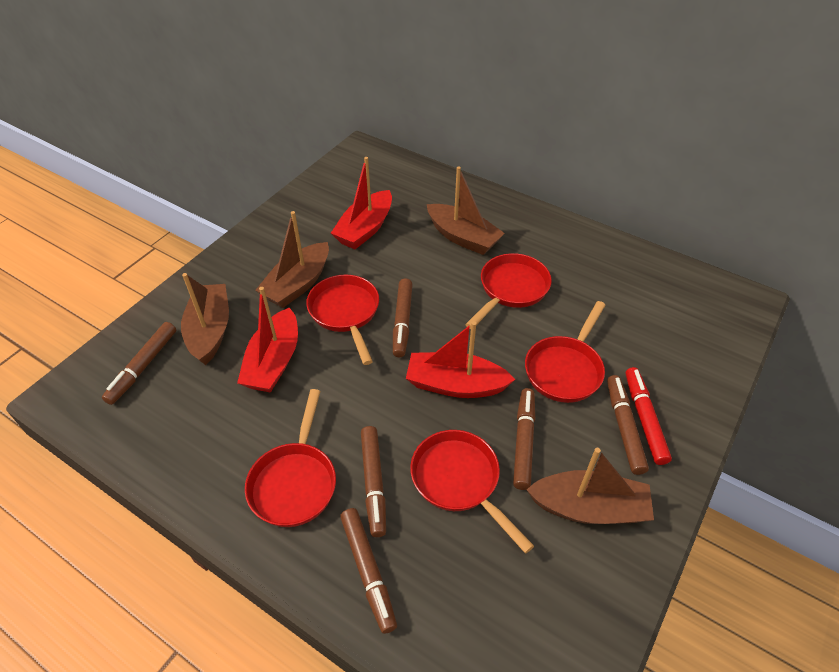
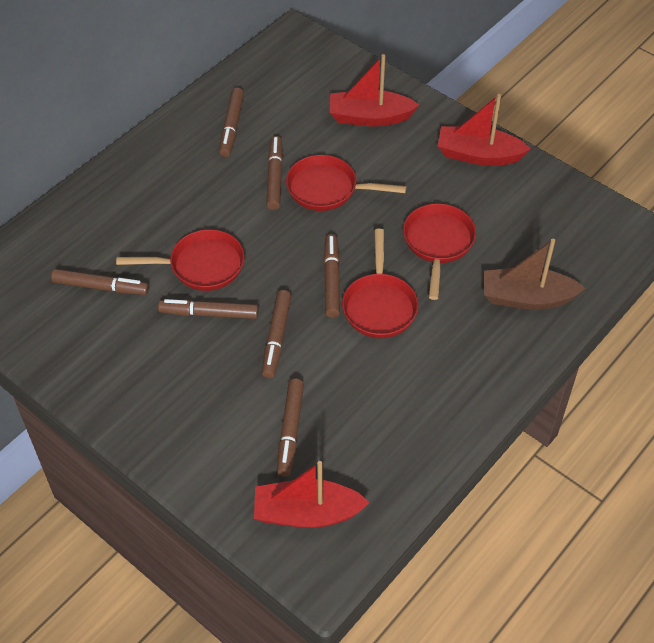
brown boat: 4 -> 1
brown marker: 6 -> 7
red marker: 1 -> 0
red pan: 5 -> 4

